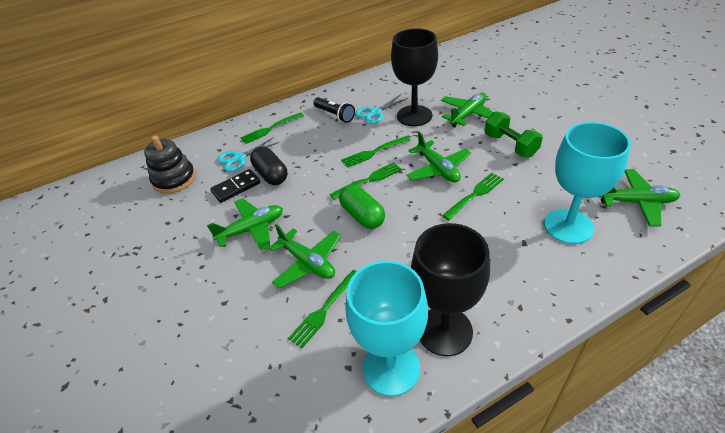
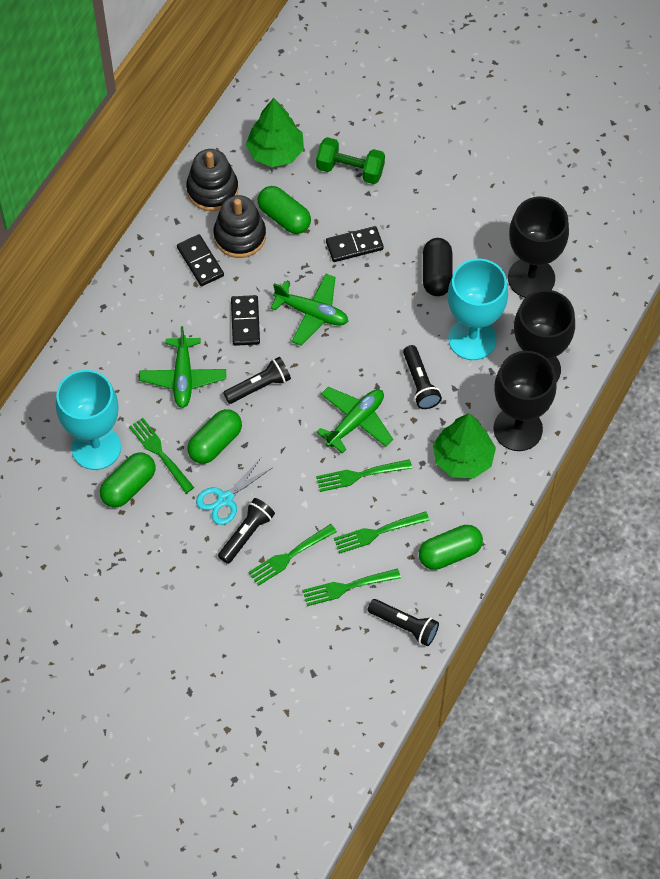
black domino: 1 -> 3
black flashlight: 1 -> 4
black goblet: 2 -> 3
black stacking toy: 1 -> 2
green capsule: 1 -> 4
green plane: 5 -> 3
green tree: 0 -> 2
turquoise scissors: 2 -> 1

